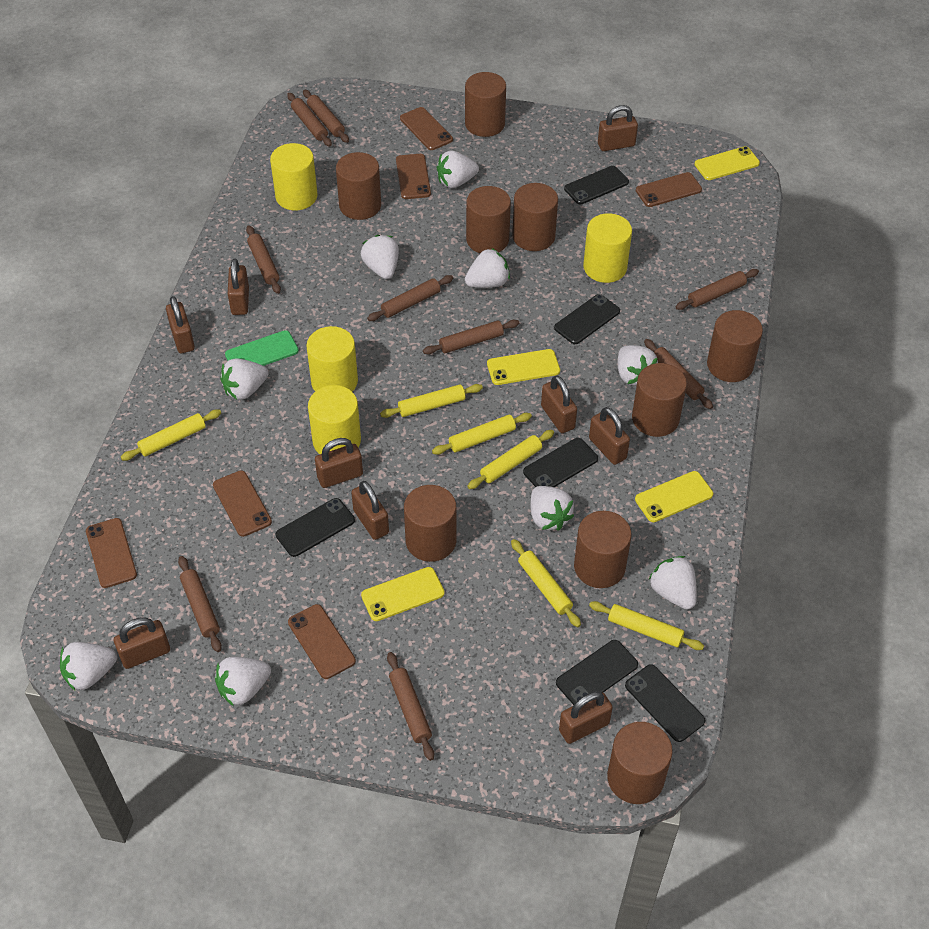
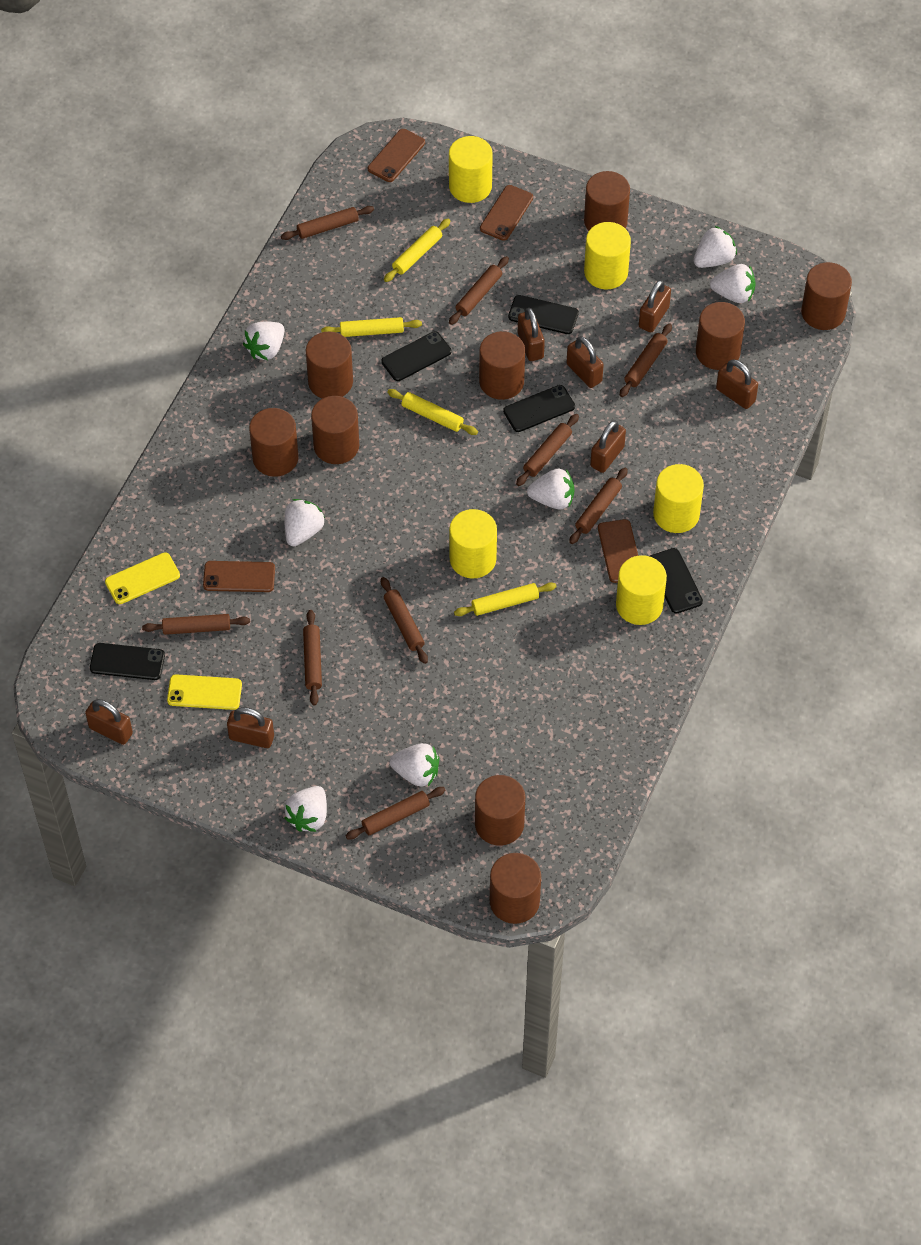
black phone: 6 -> 5
brown padlock: 9 -> 7
brown phone: 6 -> 4
green phone: 1 -> 0
white strawberry: 9 -> 7
yellow cylinder: 4 -> 5
yellow phone: 4 -> 2
yellow rolling pin: 6 -> 4

